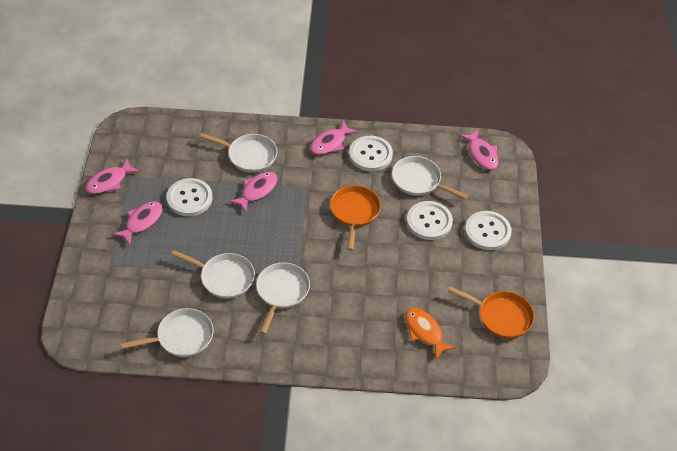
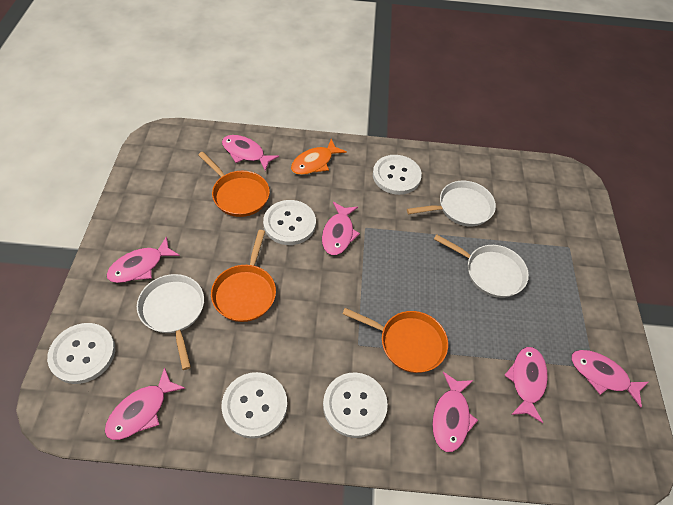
orange pan: 2 -> 3
pink fish: 5 -> 7
white button: 4 -> 5
white pan: 5 -> 3

